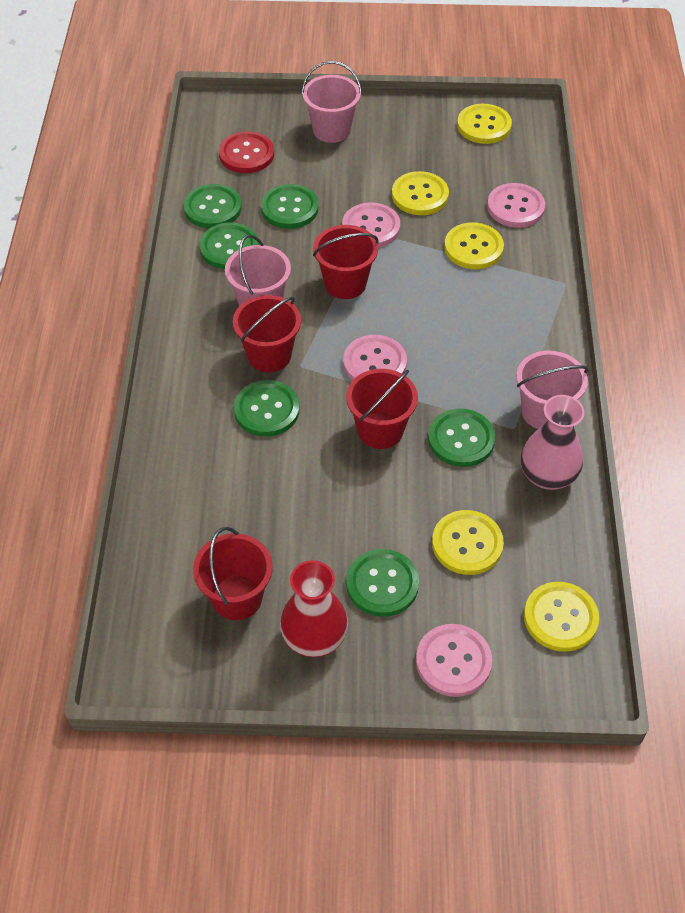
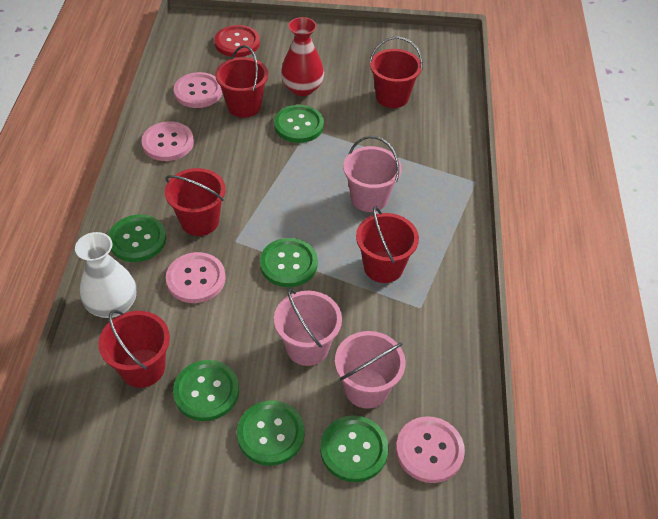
pink vase: 1 -> 0
red bucket: 4 -> 5
white vase: 0 -> 1
yellow button: 5 -> 0

